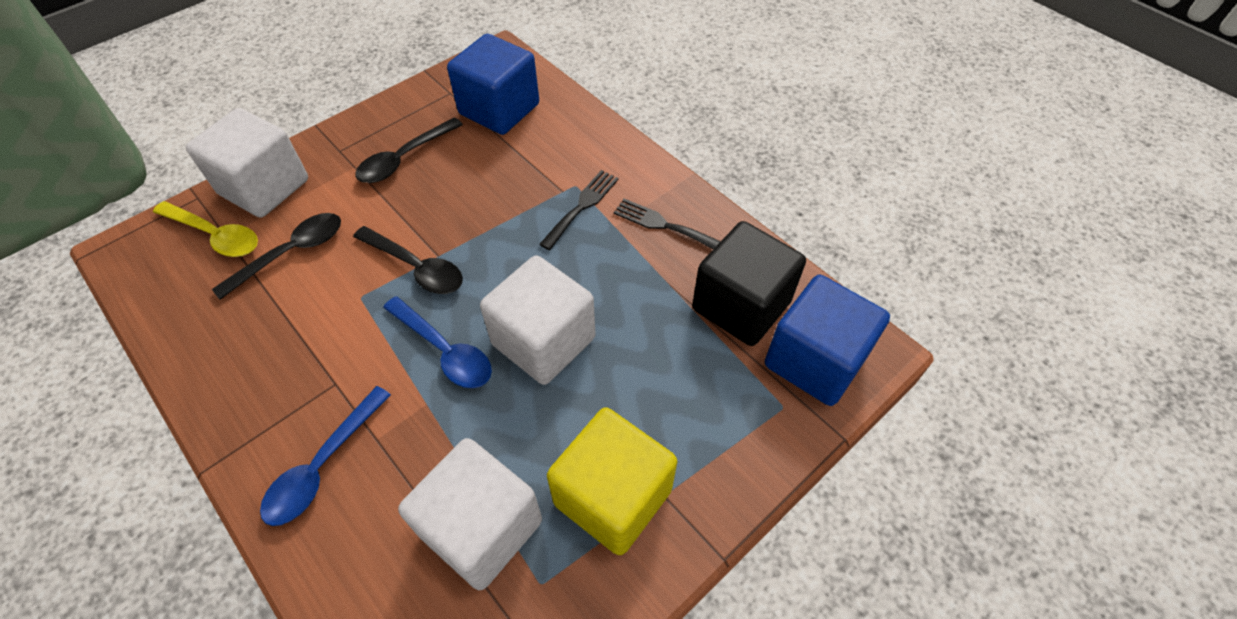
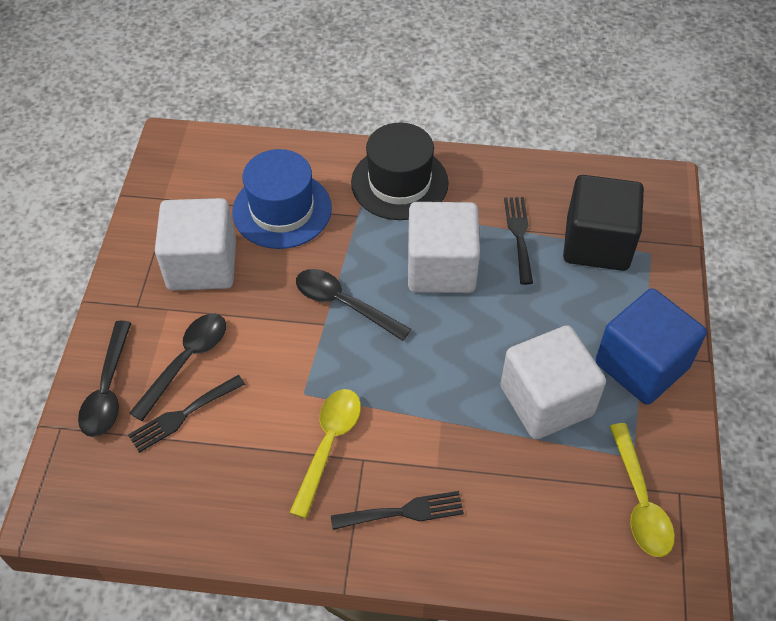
black fork: 2 -> 3
black hat: 0 -> 1
blue cube: 2 -> 1
blue hat: 0 -> 1
blue spoon: 2 -> 0
yellow cube: 1 -> 0
yellow spoon: 1 -> 2

